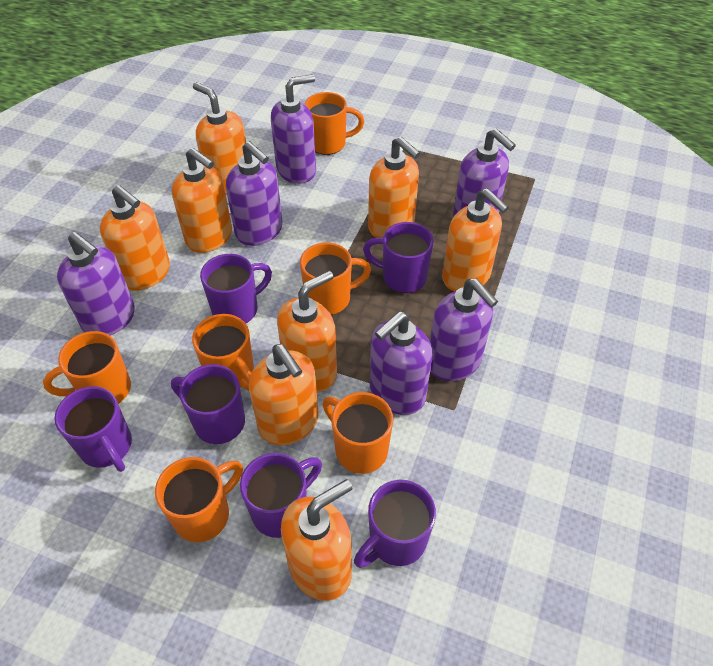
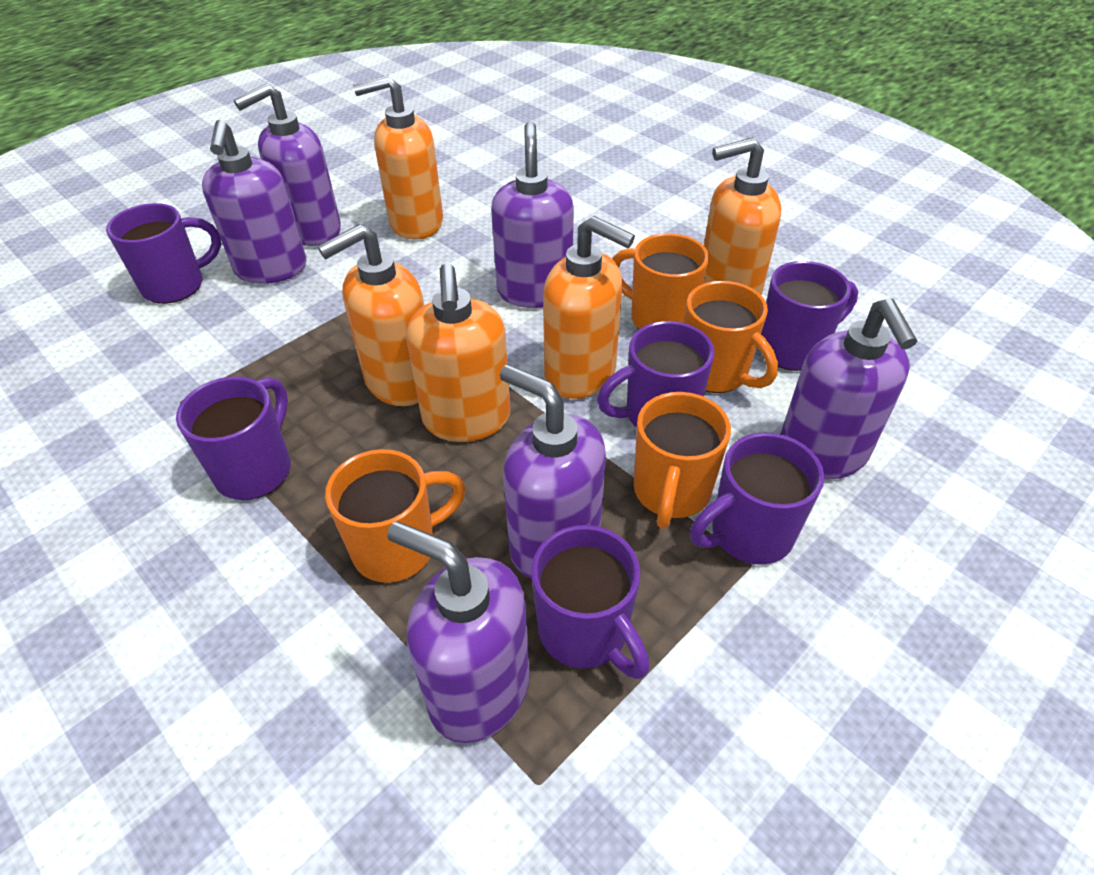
orange mug: 6 -> 4
orange soap dispenser: 8 -> 5

